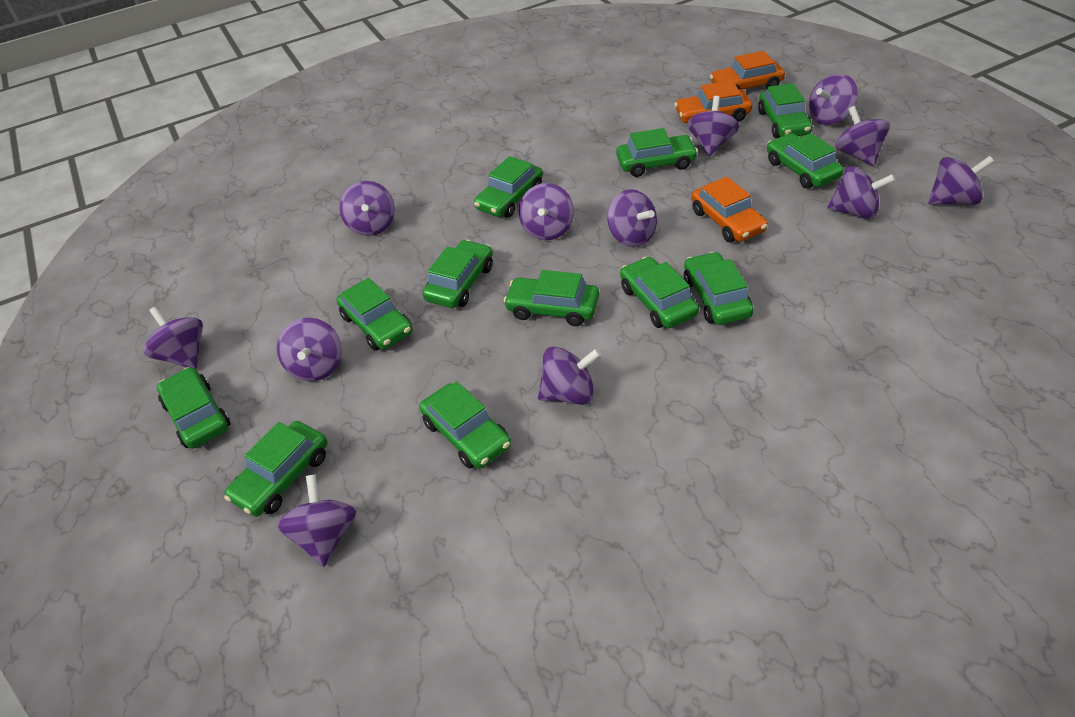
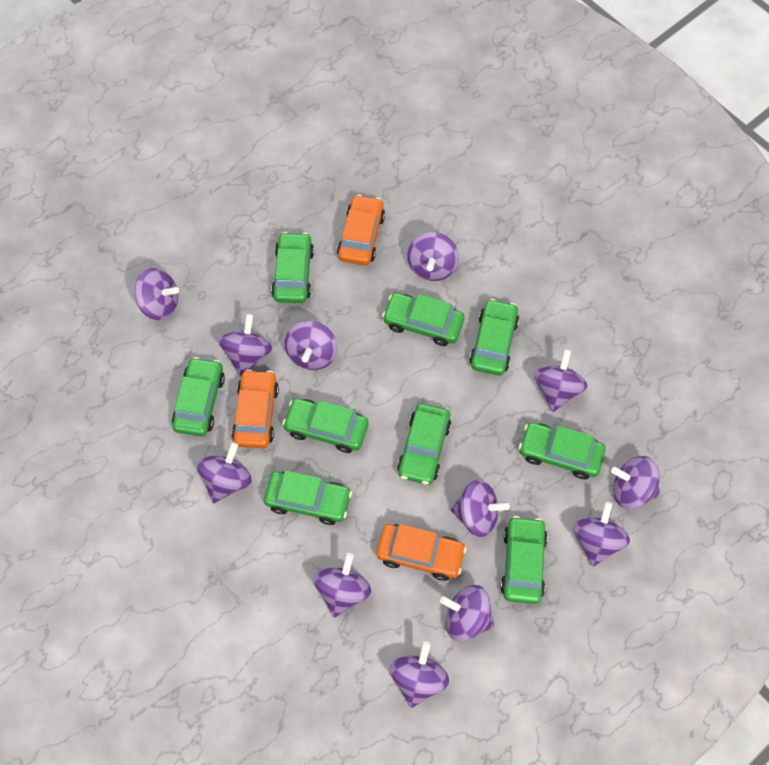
green car: 12 -> 9

